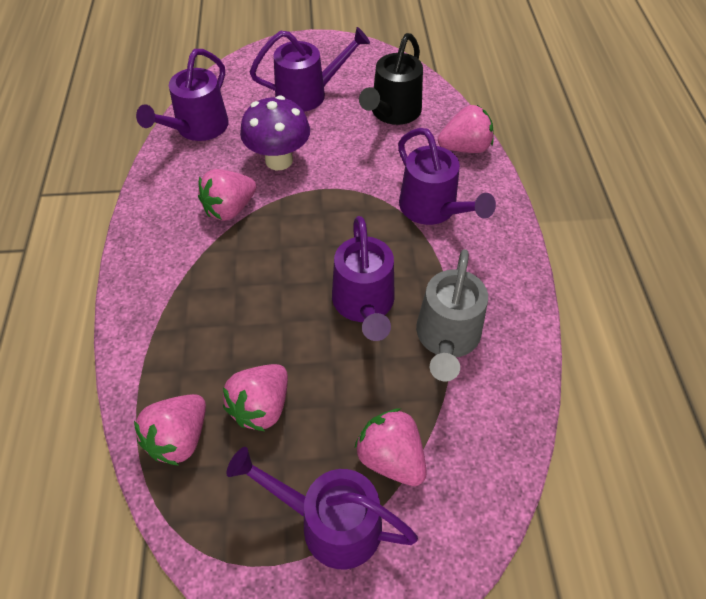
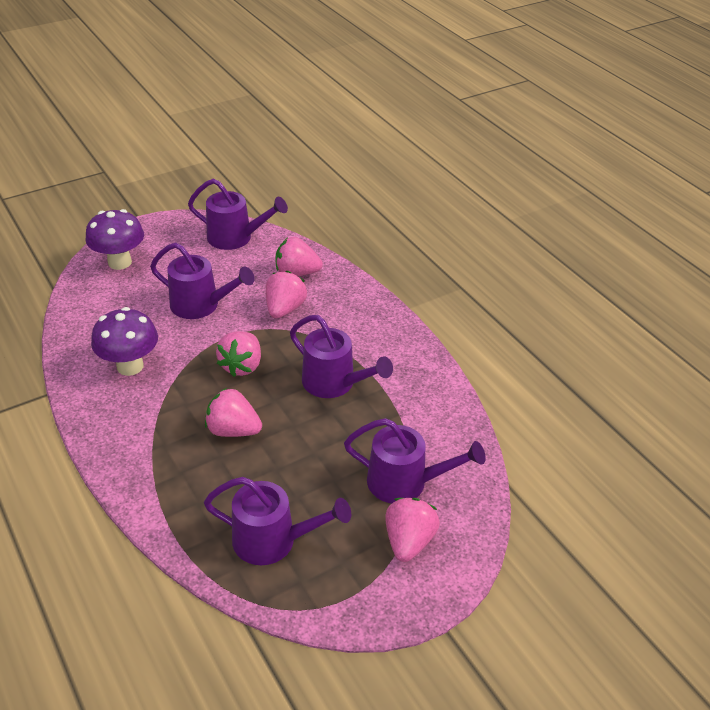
black watering can: 1 -> 0
grey watering can: 1 -> 0
purple mushroom: 1 -> 2

